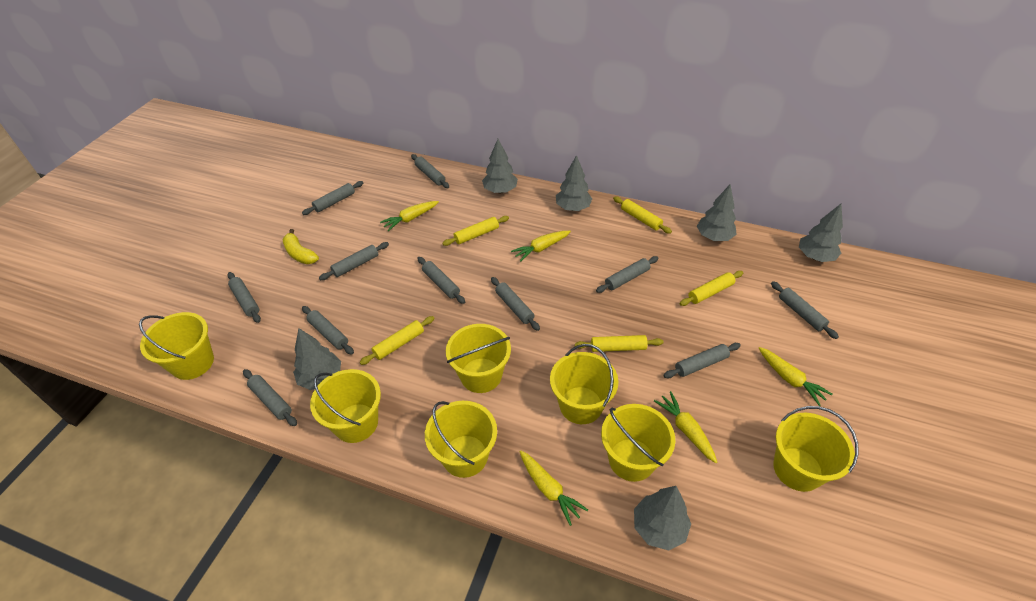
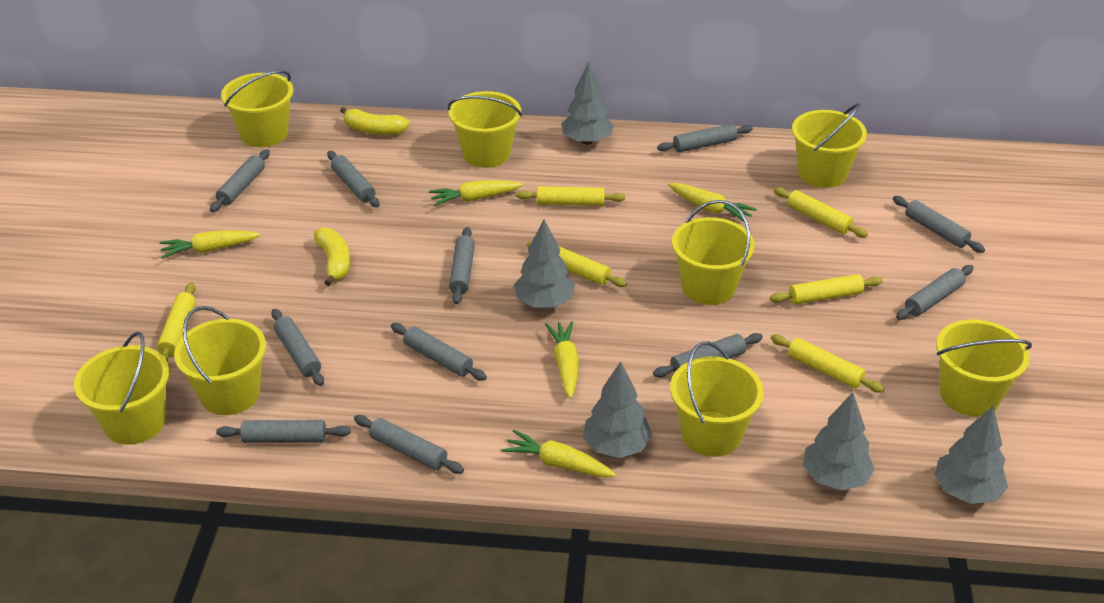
grey tree: 6 -> 5
yellow banana: 1 -> 2
yellow bucket: 7 -> 8
yellow rolling pin: 5 -> 6

